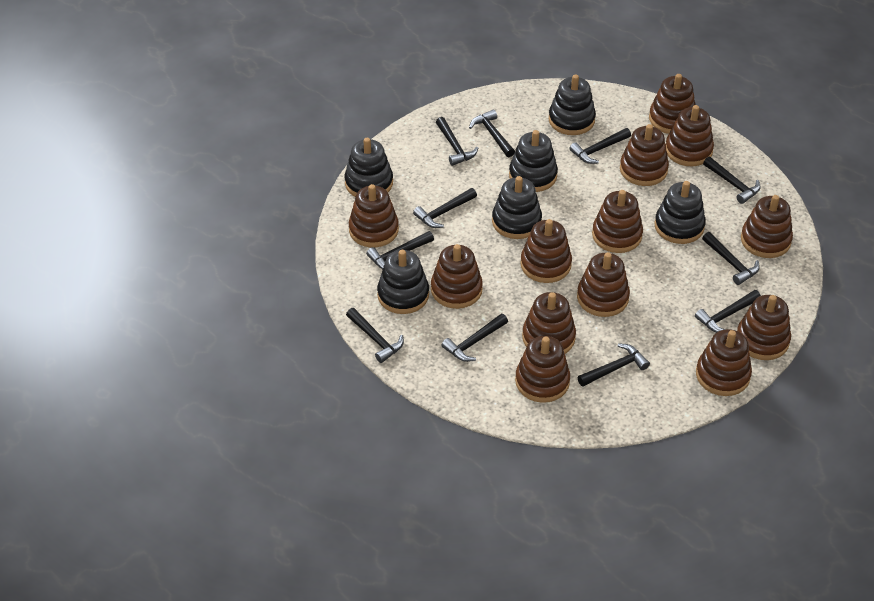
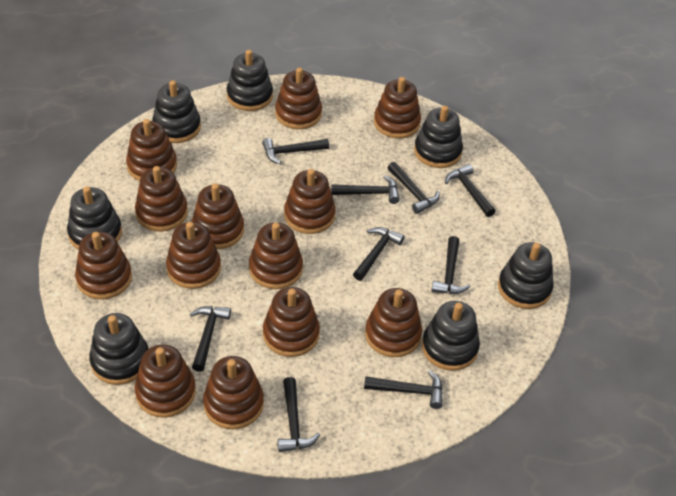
black hammer: 11 -> 9
black stacking toy: 6 -> 7

